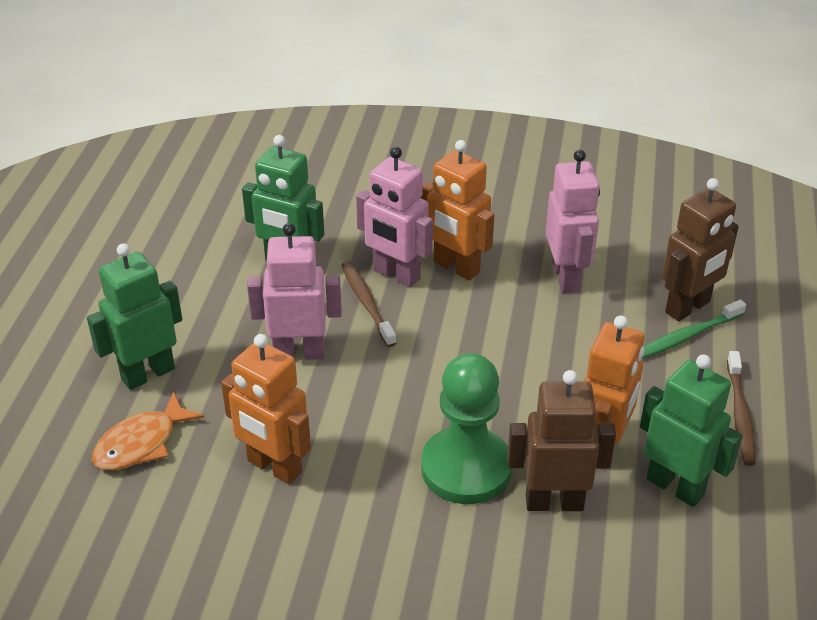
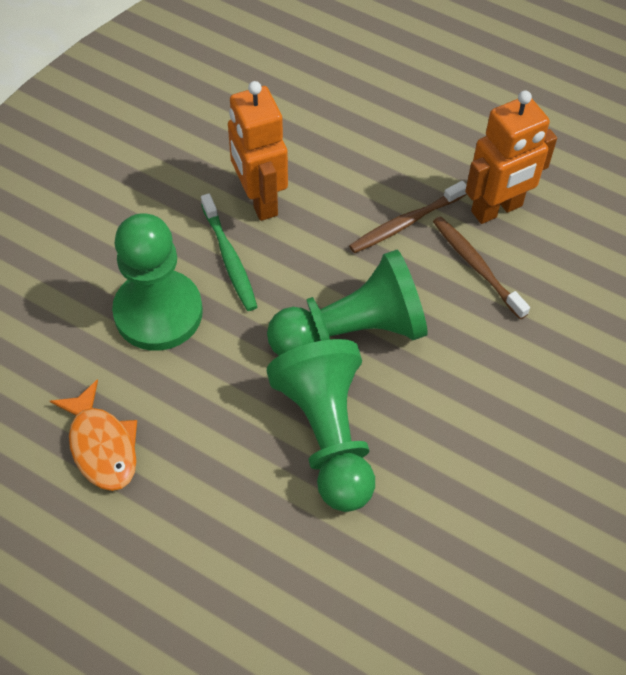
brown robot: 2 -> 0
green pawn: 1 -> 3
green robot: 3 -> 0
orange robot: 3 -> 2
pink robot: 3 -> 0

